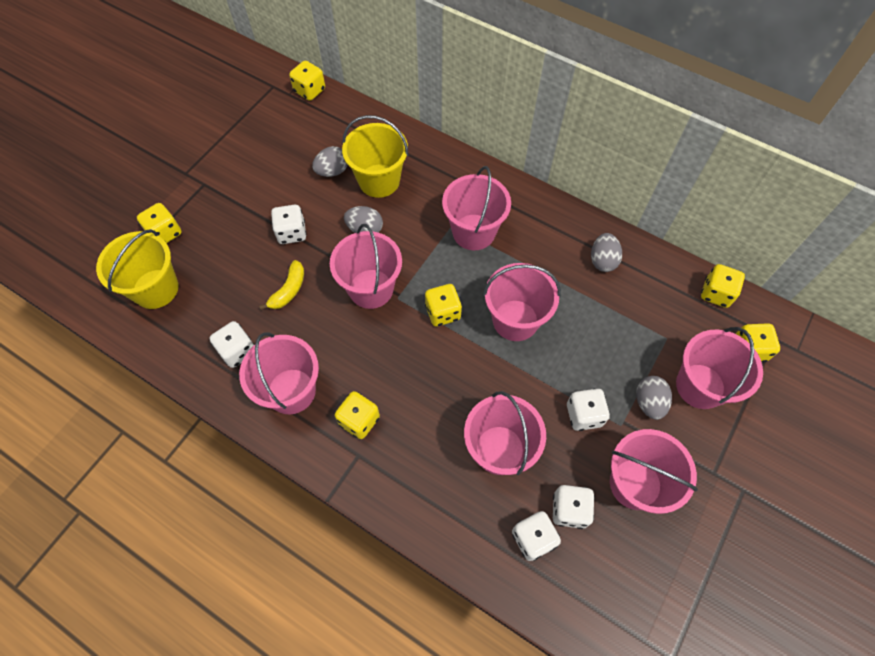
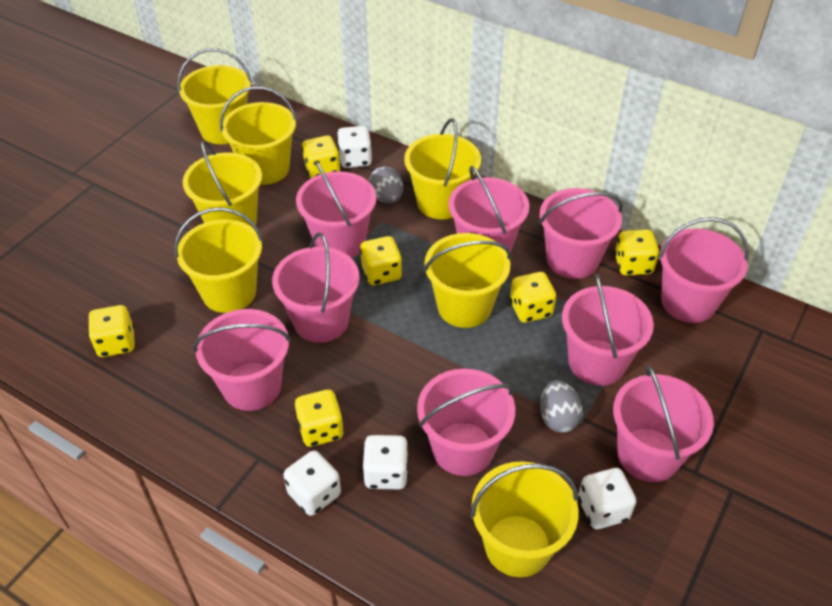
grey egg: 4 -> 2
pink bucket: 7 -> 9
white dice: 5 -> 4
yellow banana: 1 -> 0
yellow bucket: 2 -> 7

